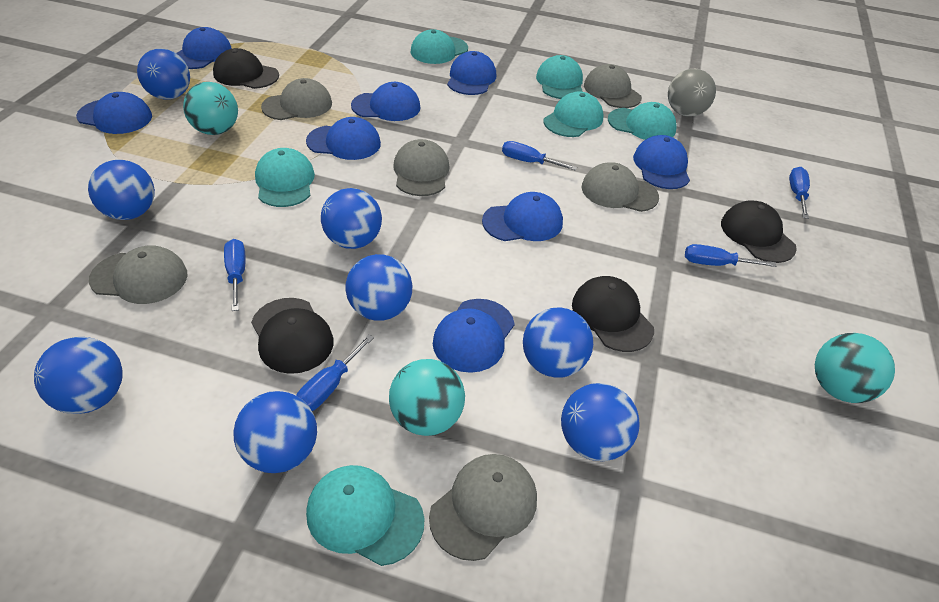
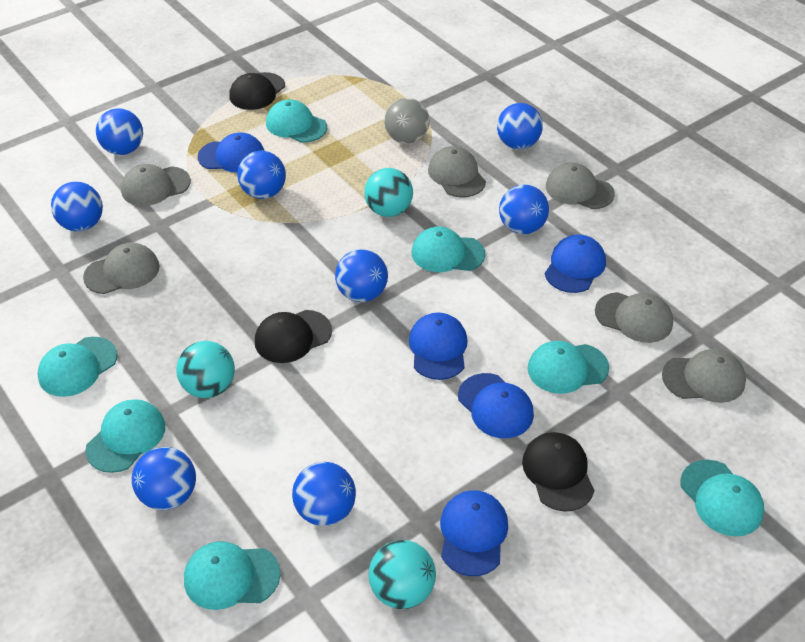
black cap: 4 -> 3
blue cap: 8 -> 5
blue screwdriver: 5 -> 0
turquoise cap: 6 -> 7

